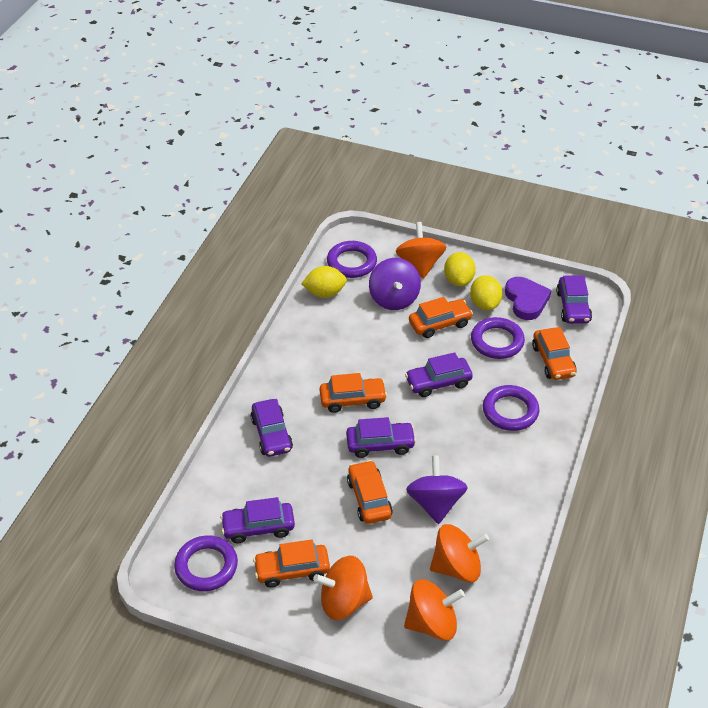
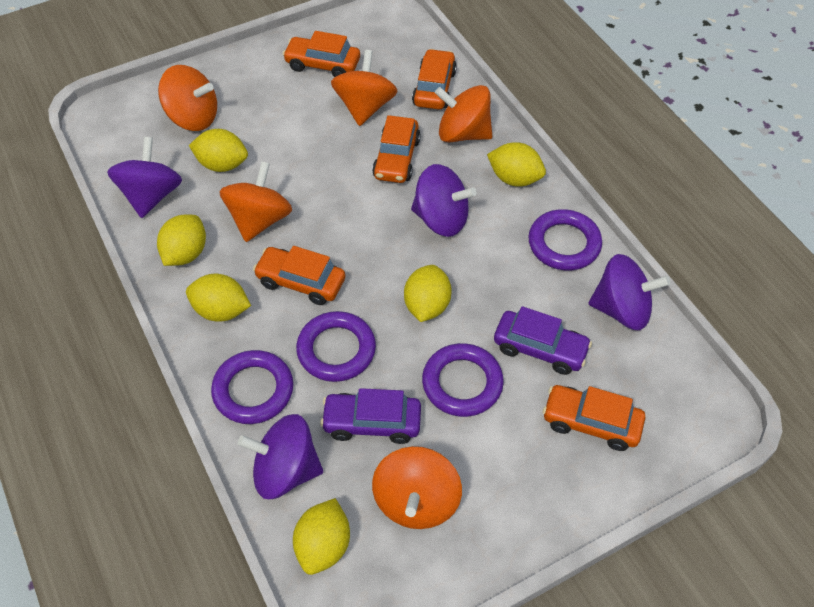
orange spinning top: 4 -> 5
purple car: 5 -> 2
purple heart: 1 -> 0
purple spinning top: 2 -> 4
yellow lemon: 3 -> 6

